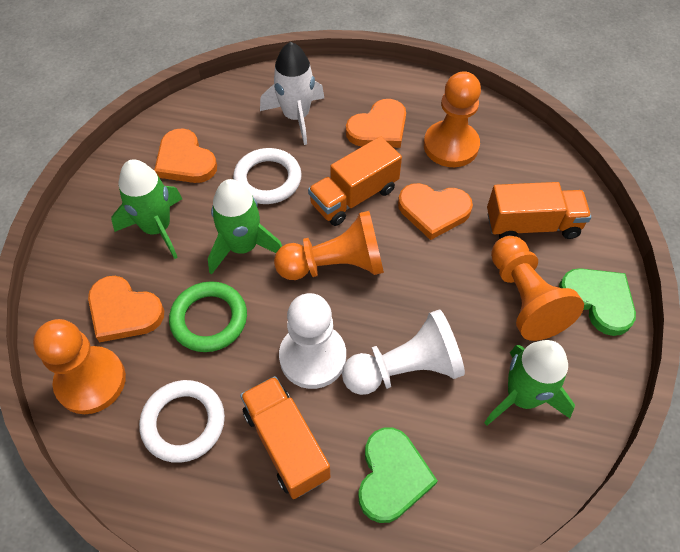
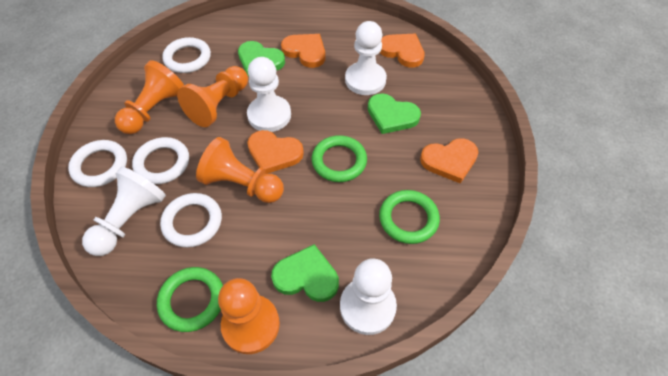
green heart: 2 -> 3
green ring: 1 -> 3
green rocket: 3 -> 0
orange truck: 3 -> 0
white pawn: 2 -> 4
white ring: 2 -> 4
white rocket: 1 -> 0

